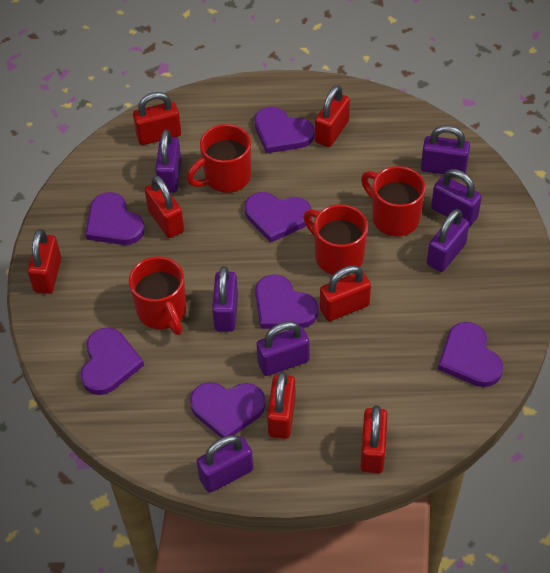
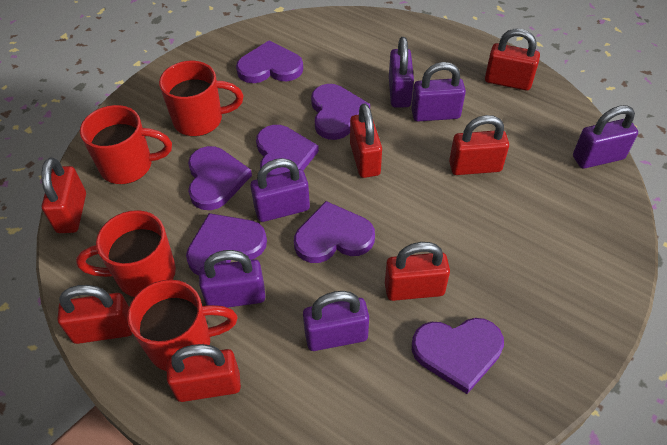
purple padlock: 7 -> 6

